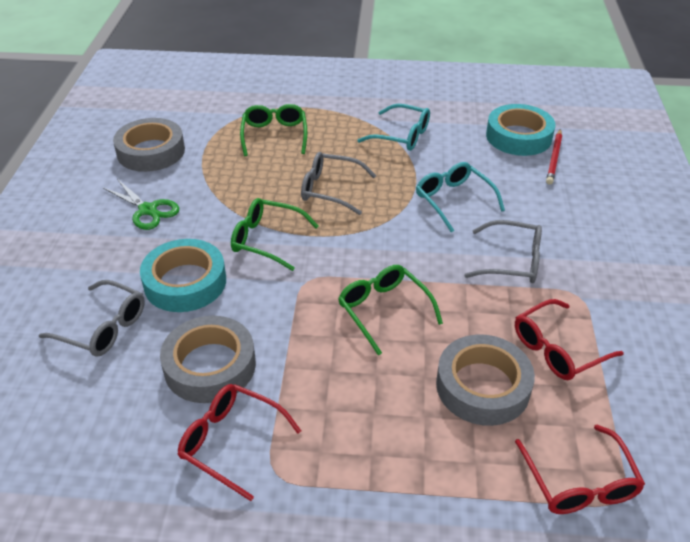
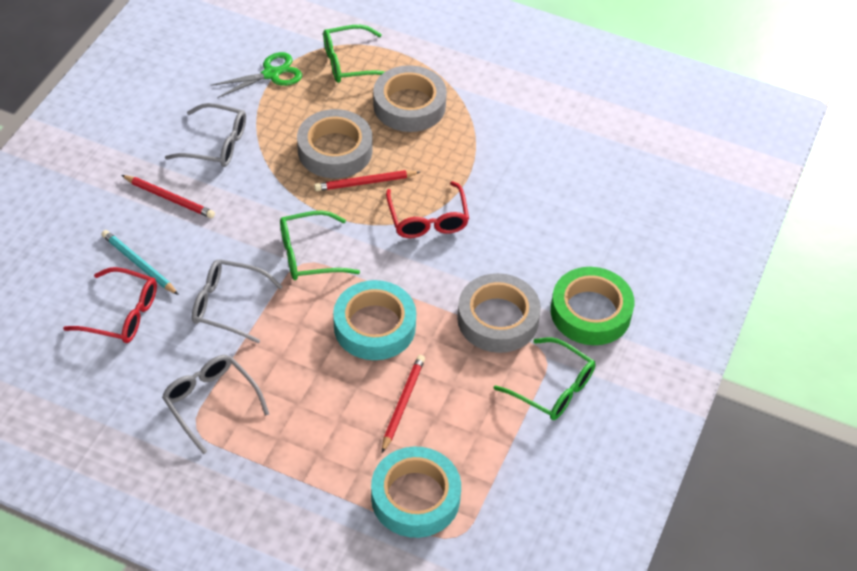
green tape: 0 -> 1
red glasses: 3 -> 2
red pencil: 1 -> 3
turquoise glasses: 2 -> 0
turquoise pencil: 0 -> 1

